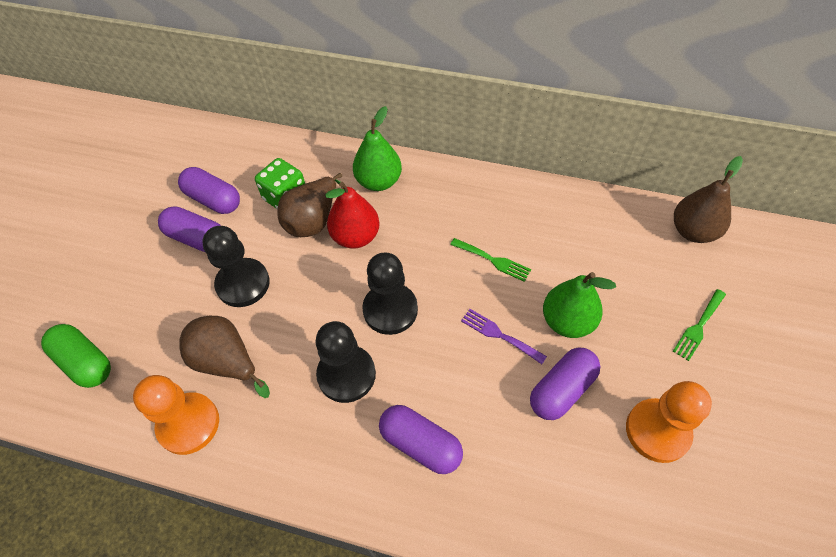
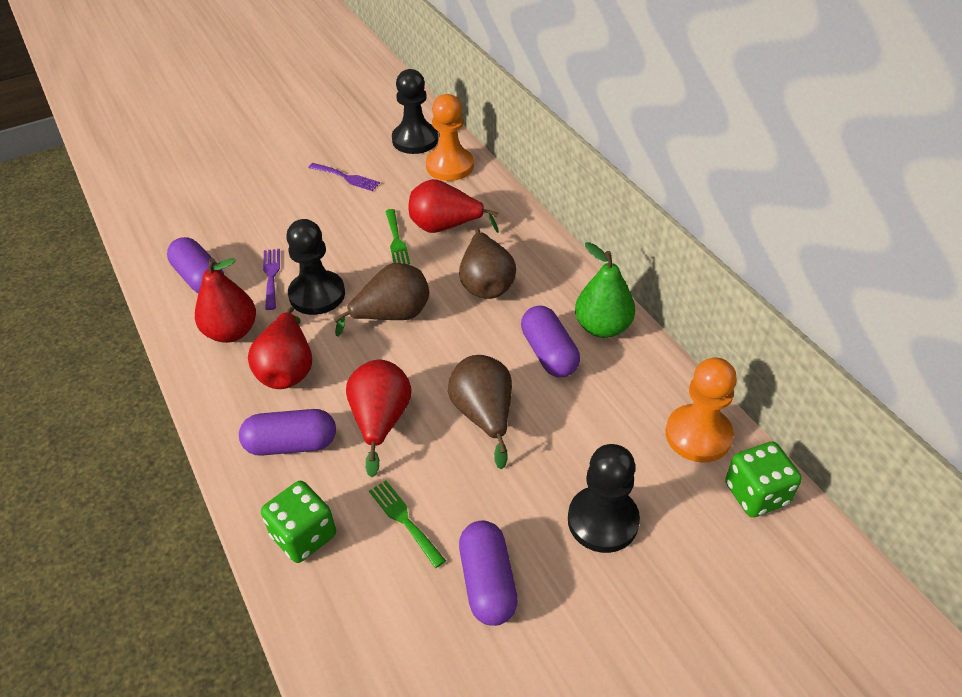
green capsule: 1 -> 0
green dice: 1 -> 2
green pear: 2 -> 1
purple fork: 1 -> 2
red pear: 1 -> 4

